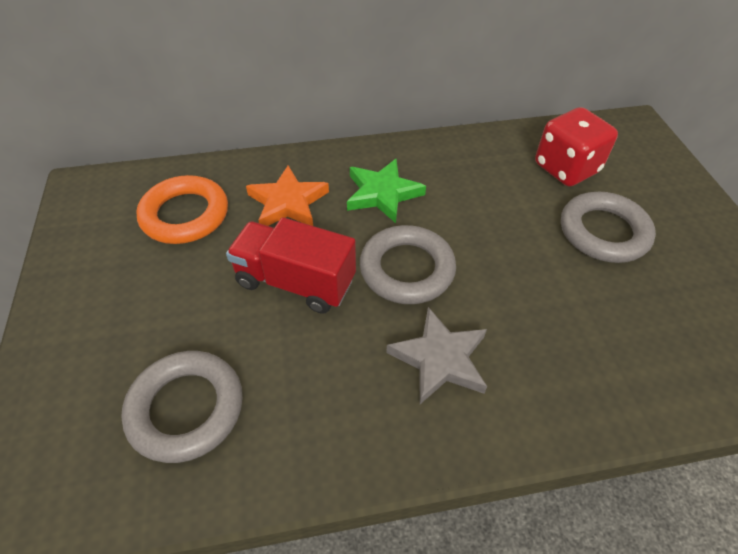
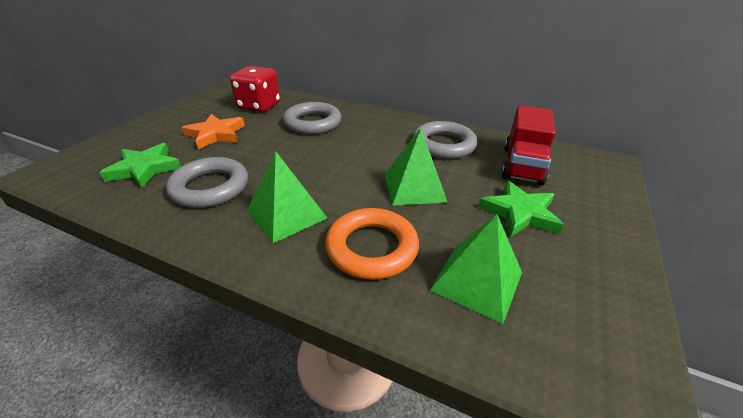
green pyramid: 0 -> 3
green star: 1 -> 2
grey star: 1 -> 0

